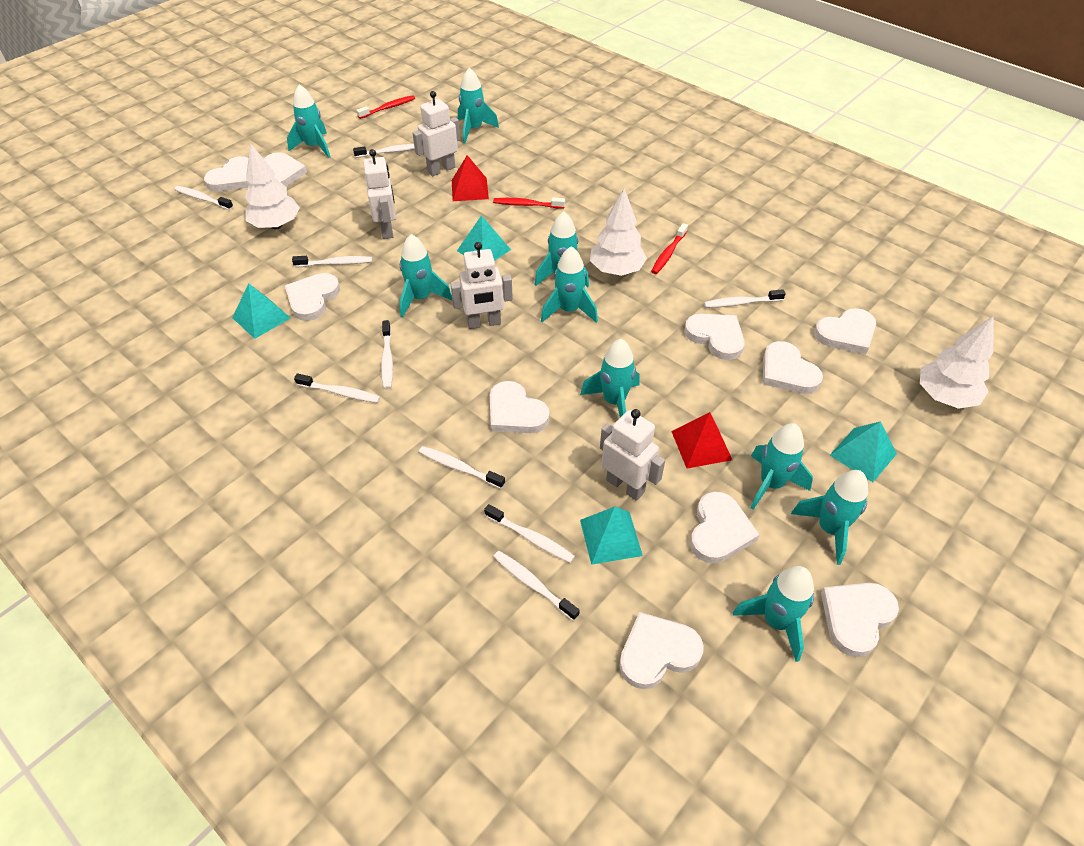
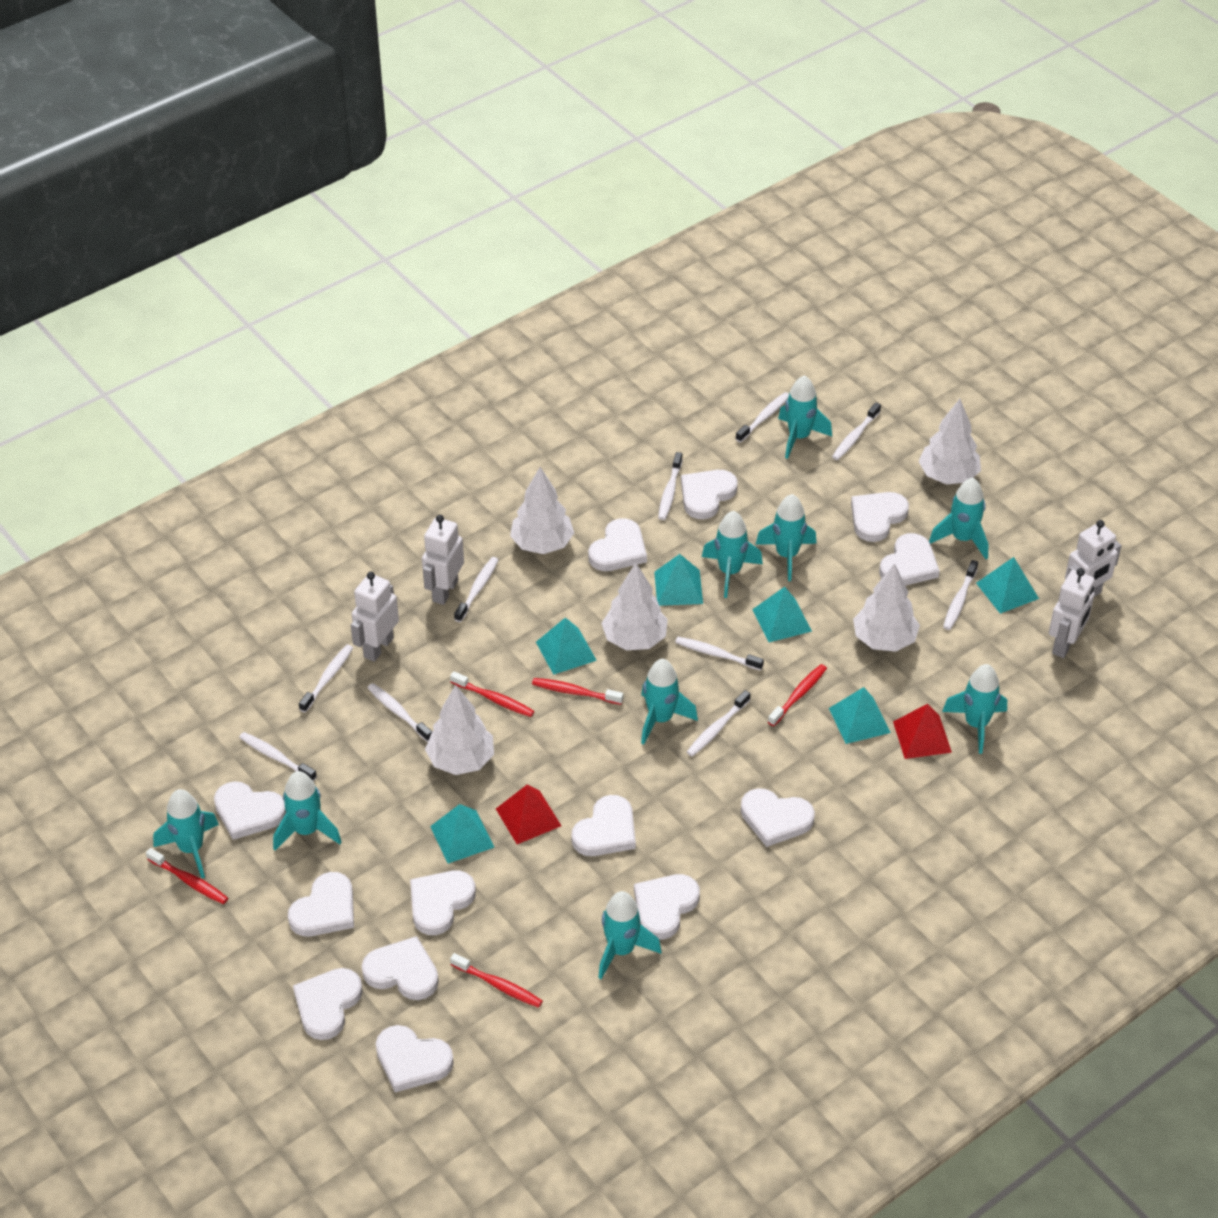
red toothbrush: 3 -> 5
turquoise pyramid: 4 -> 6
white heart: 10 -> 13
white toothbrush: 9 -> 10
white tree: 3 -> 5

